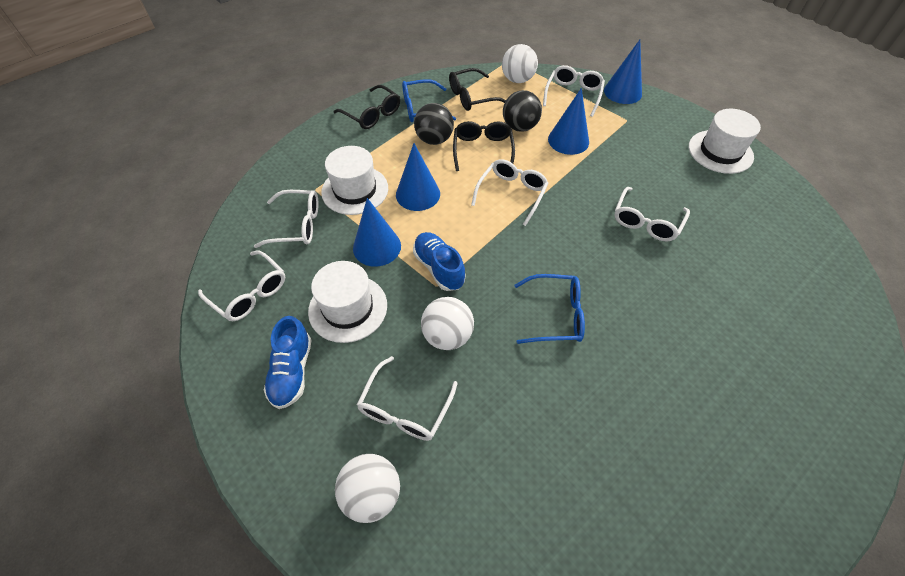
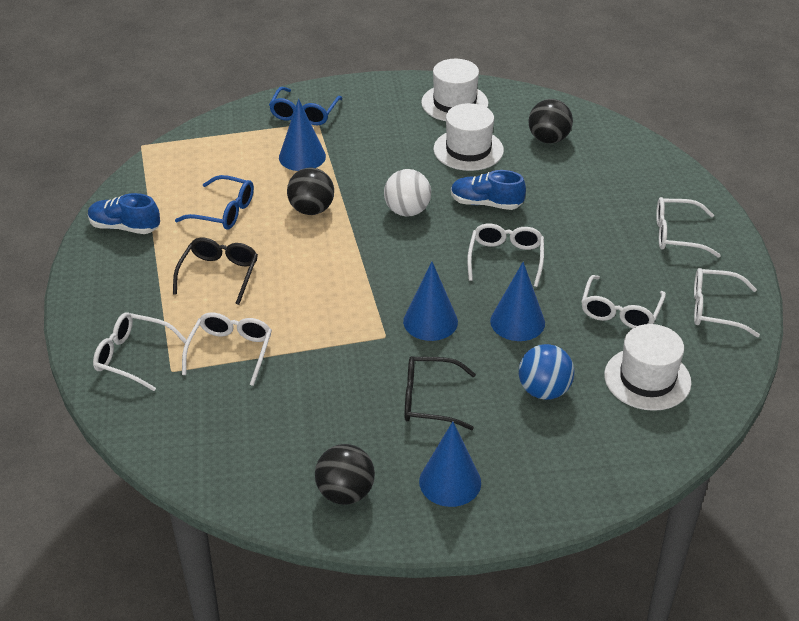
black ball: 2 -> 3
black glasses: 3 -> 2
blue ball: 0 -> 1
white ball: 3 -> 1

